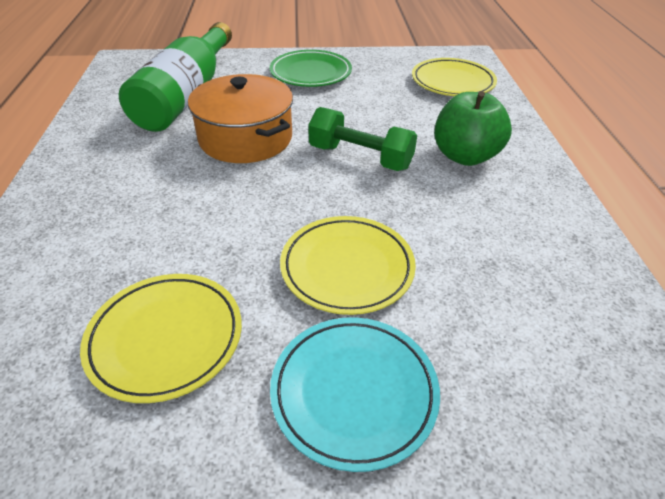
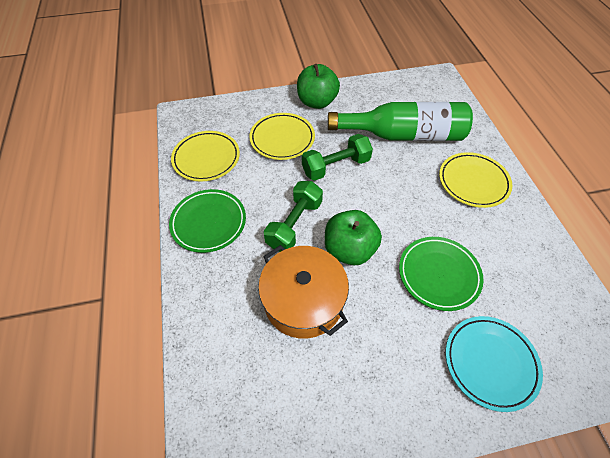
green apple: 1 -> 2
green dumbbell: 1 -> 2
green plate: 1 -> 2

